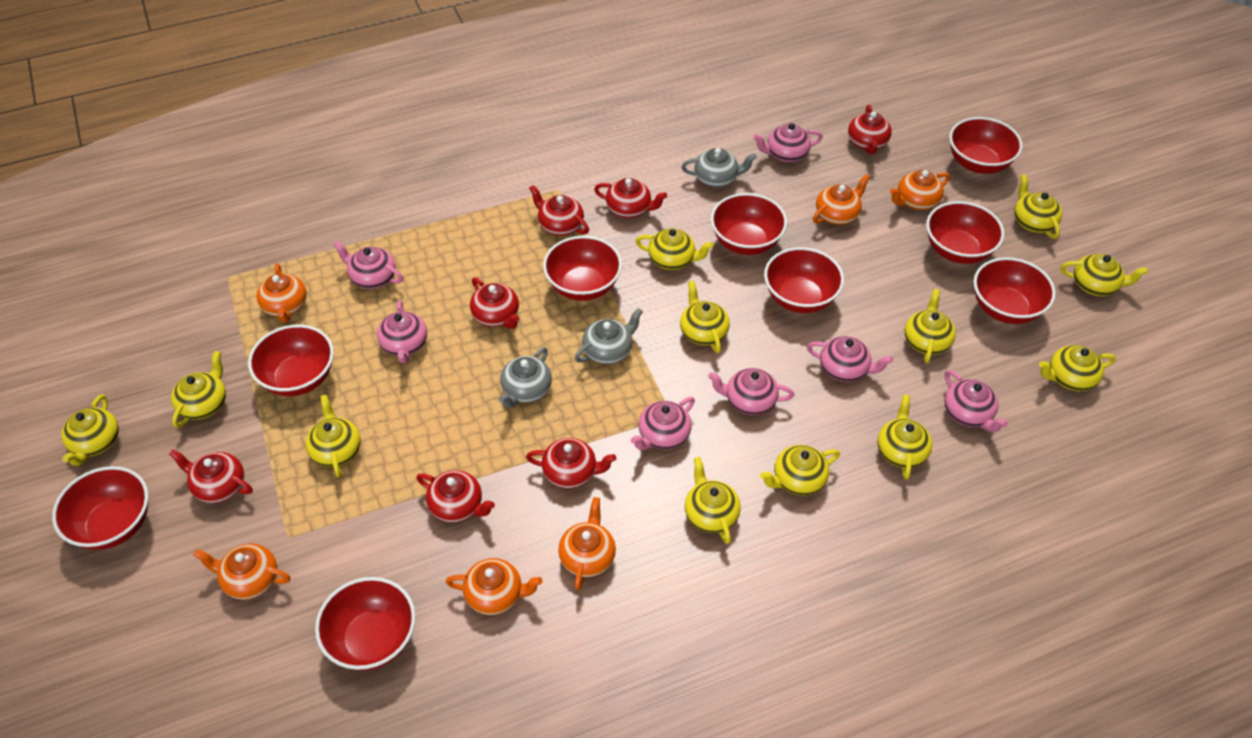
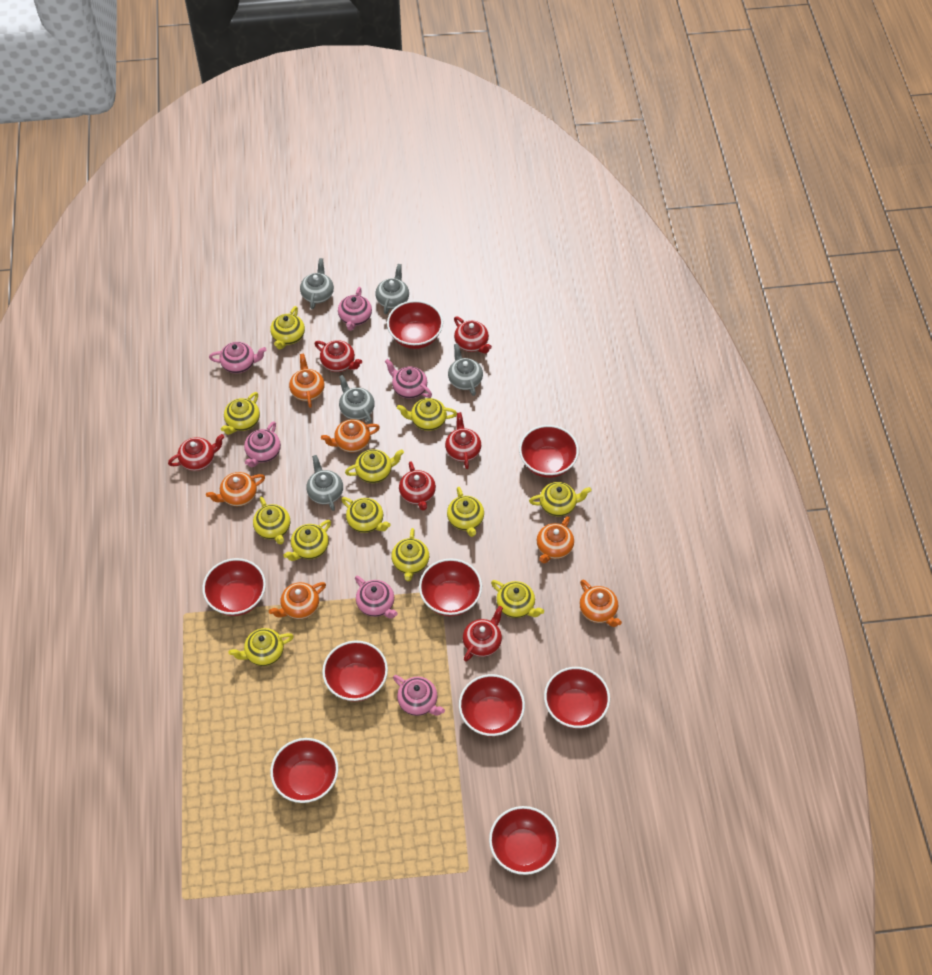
grey teapot: 3 -> 5
pink teapot: 7 -> 6
red teapot: 7 -> 6

